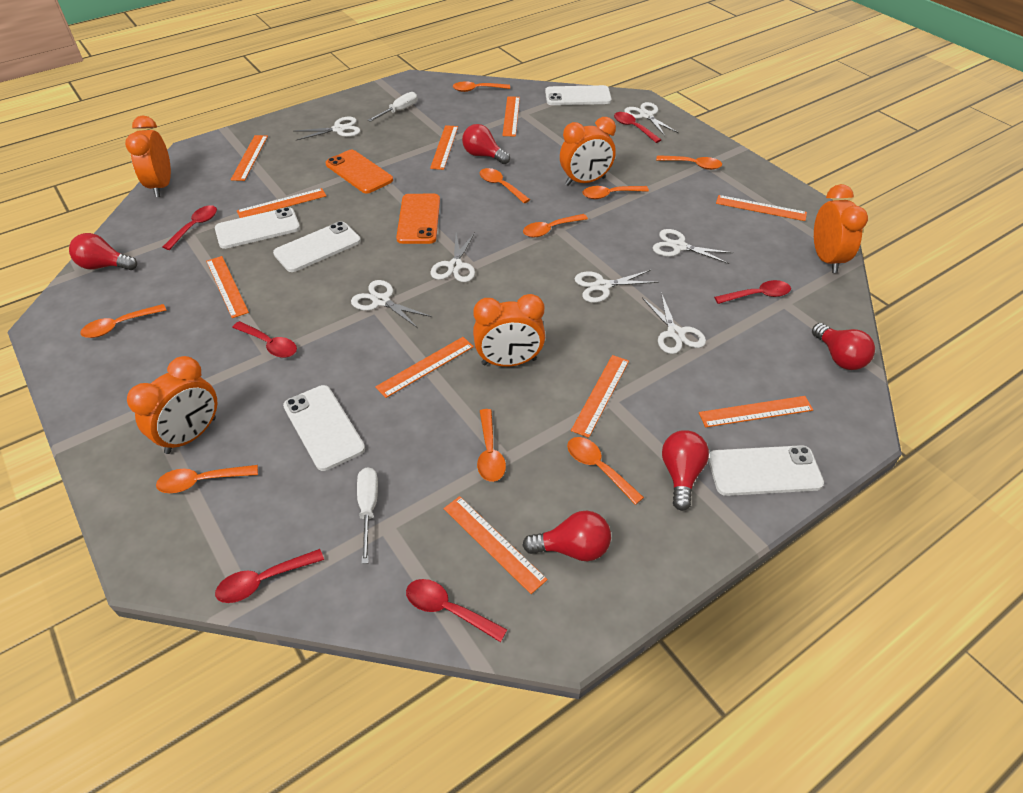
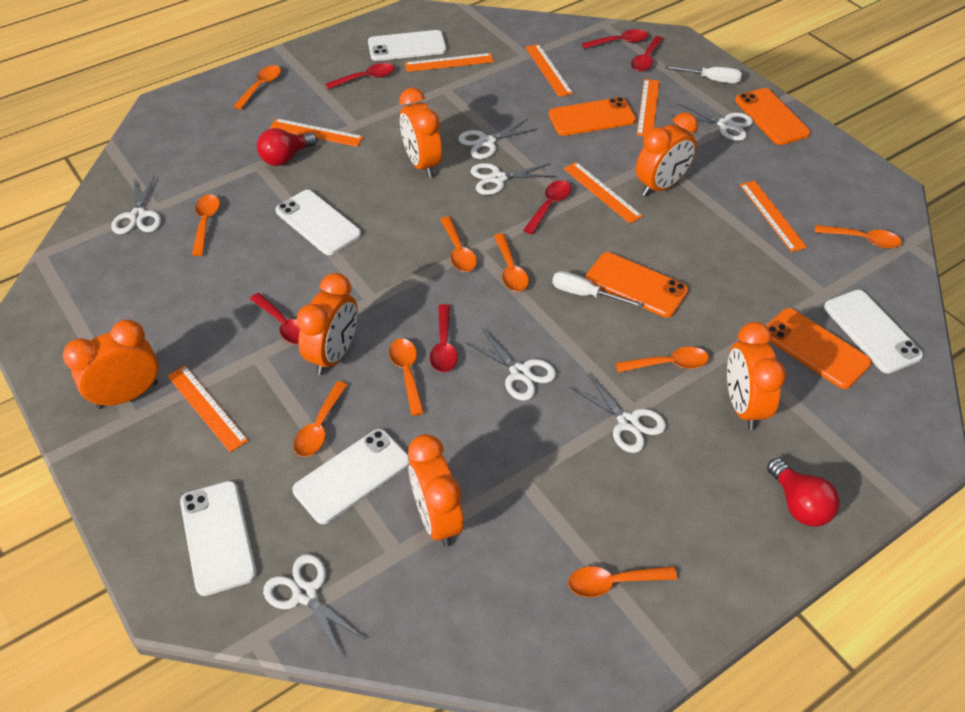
orange clock: 5 -> 6
orange phone: 2 -> 4
orange ruler: 10 -> 7
red light bulb: 5 -> 2

